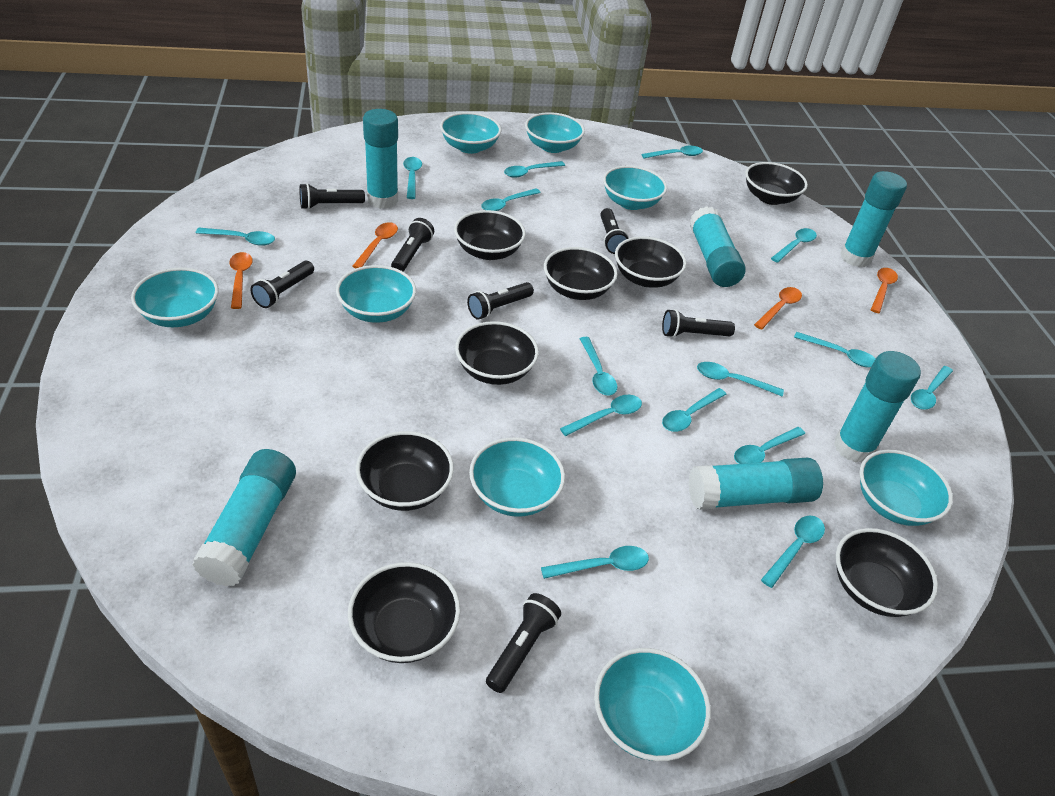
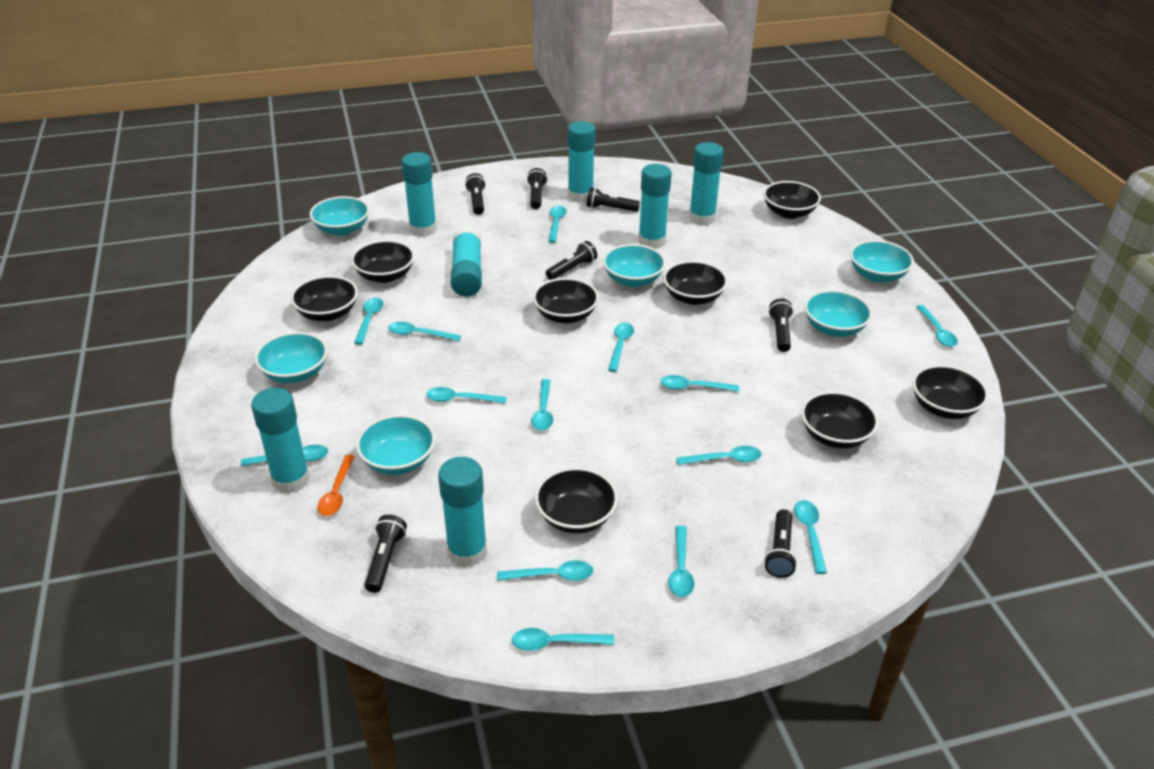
orange spoon: 4 -> 1
turquoise bowl: 8 -> 6
turquoise glue stick: 6 -> 7
turquoise spoon: 15 -> 14

